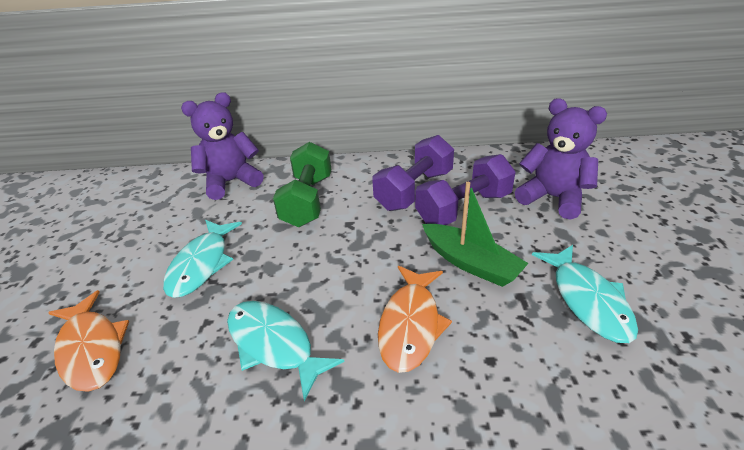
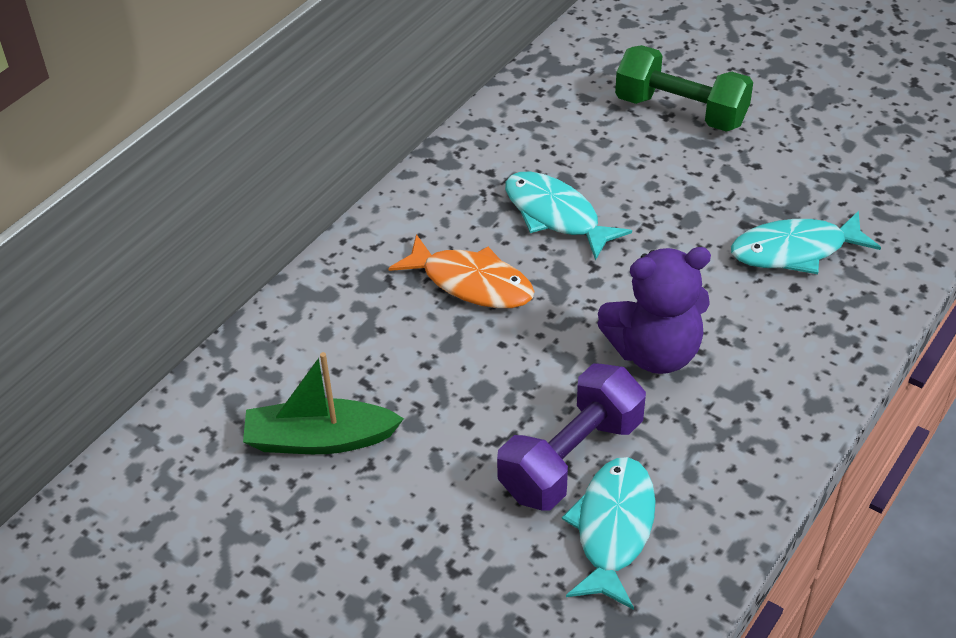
orange fish: 2 -> 1
purple dumbbell: 2 -> 1
purple teddy bear: 2 -> 1

